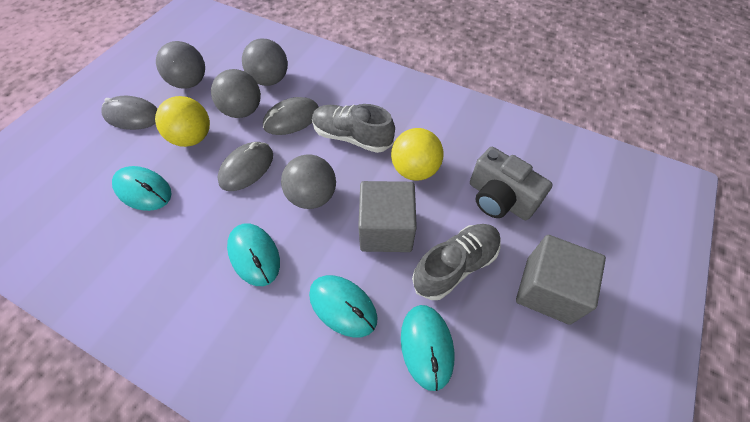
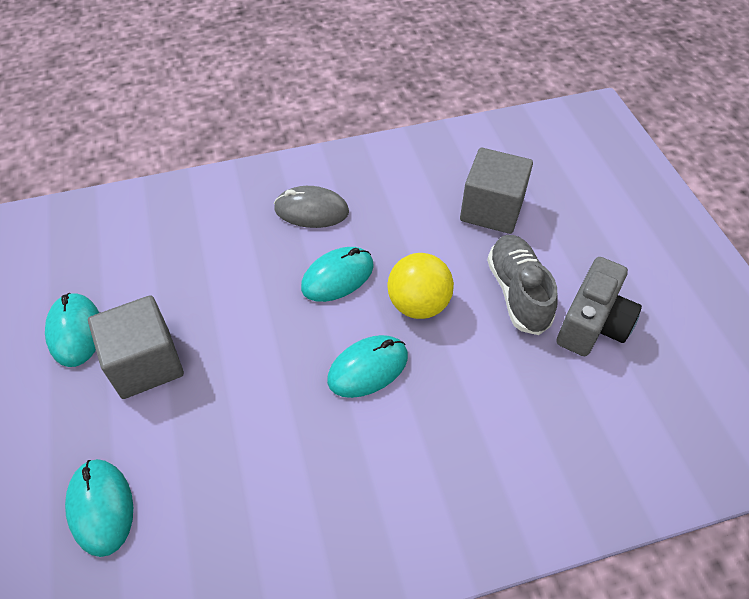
grey ball: 4 -> 0
grey mouse: 3 -> 1
grey shoe: 2 -> 1
yellow ball: 2 -> 1

